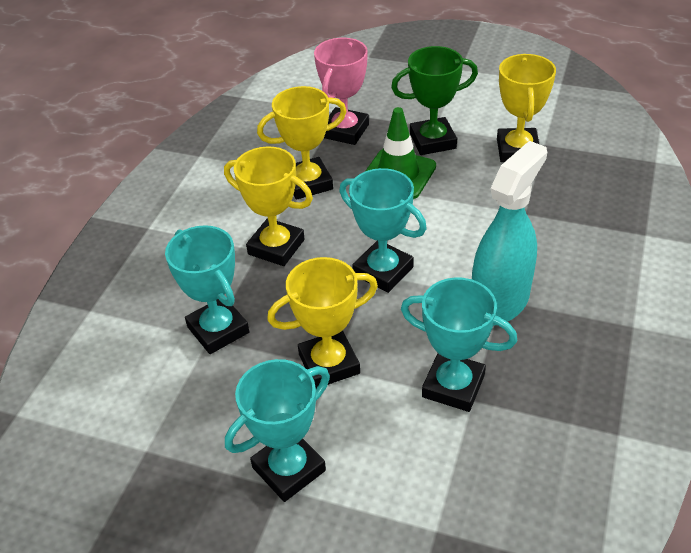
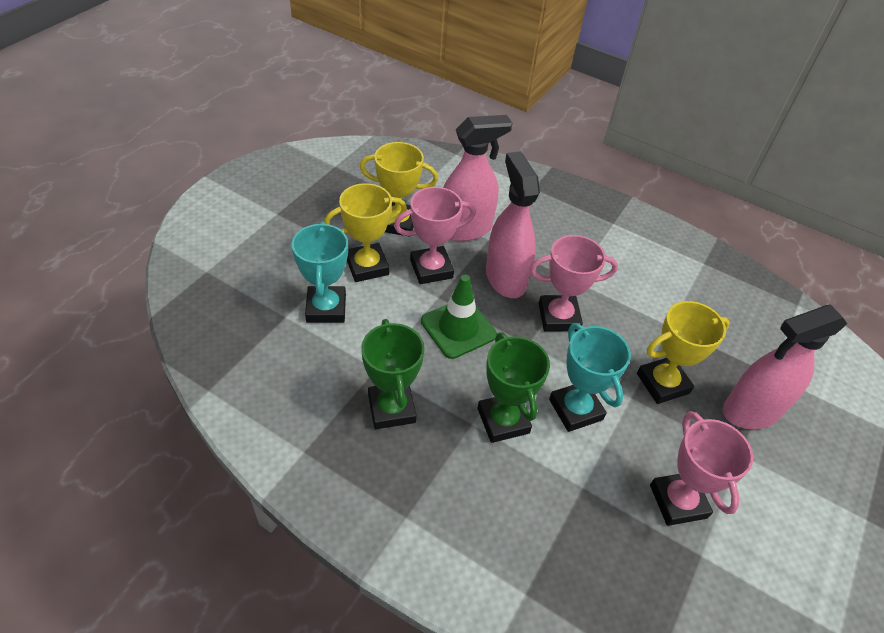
green trophy: 1 -> 2
pink spray bottle: 0 -> 3
pink trophy: 1 -> 3
turquoise spray bottle: 1 -> 0
turquoise trophy: 4 -> 2
yellow trophy: 4 -> 3

